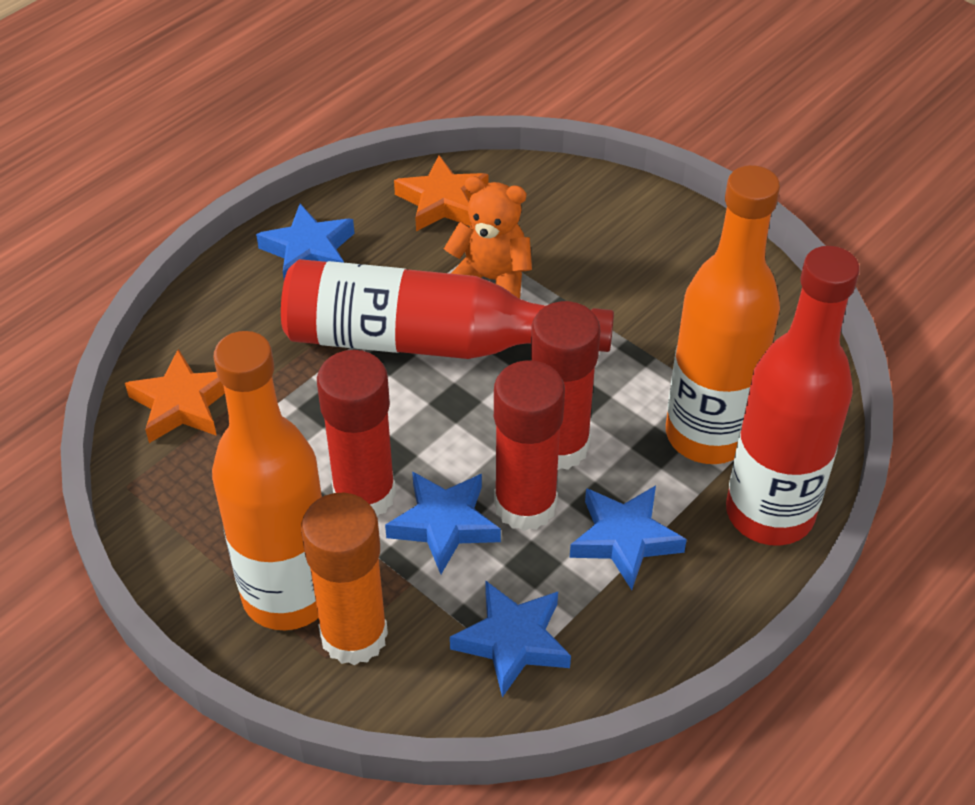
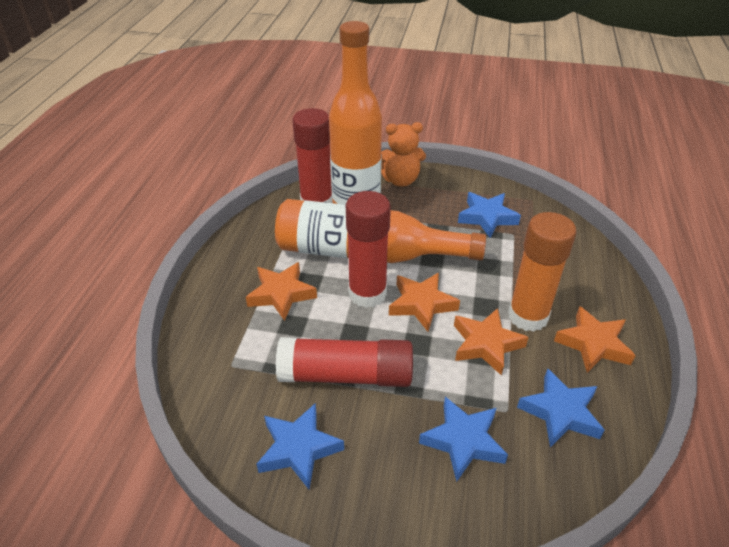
orange star: 2 -> 4
red bottle: 2 -> 0

